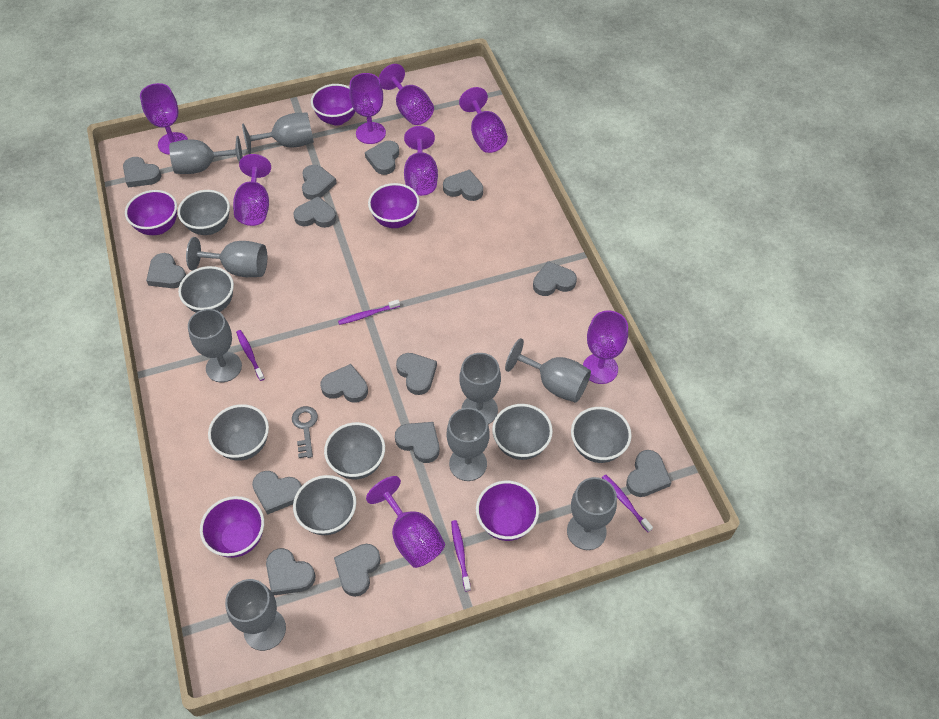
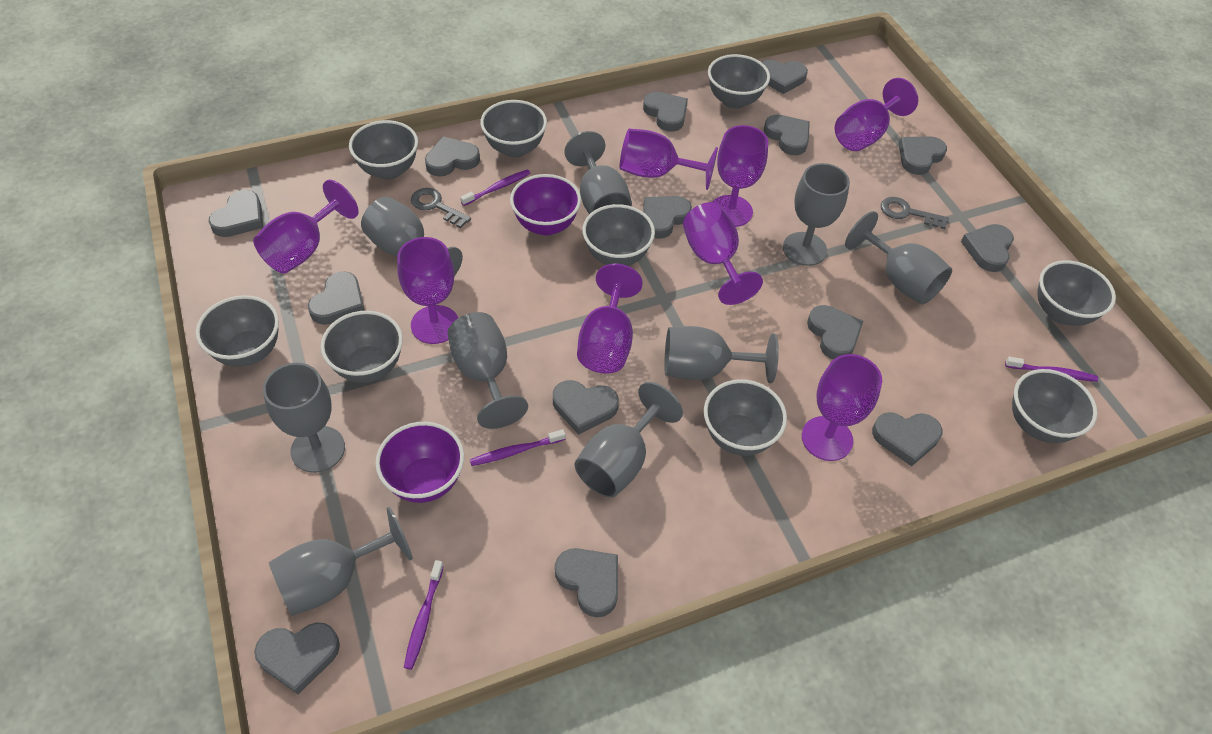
grey bowl: 7 -> 9
grey key: 1 -> 2
purple bowl: 5 -> 2

